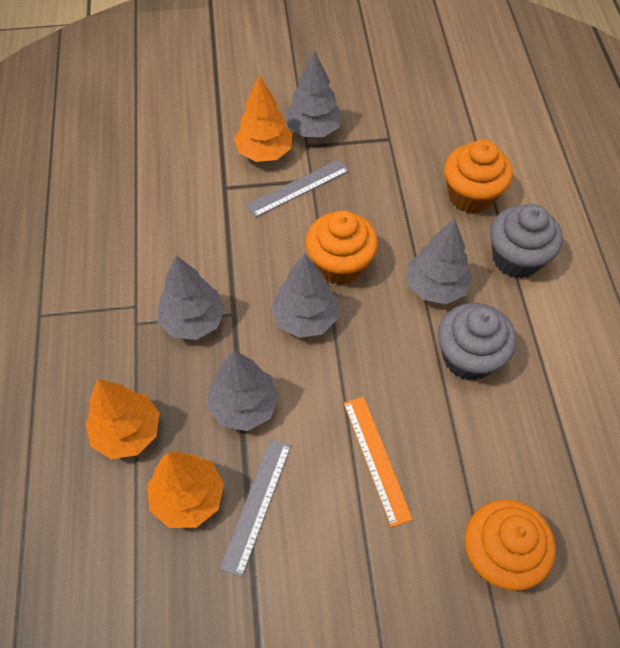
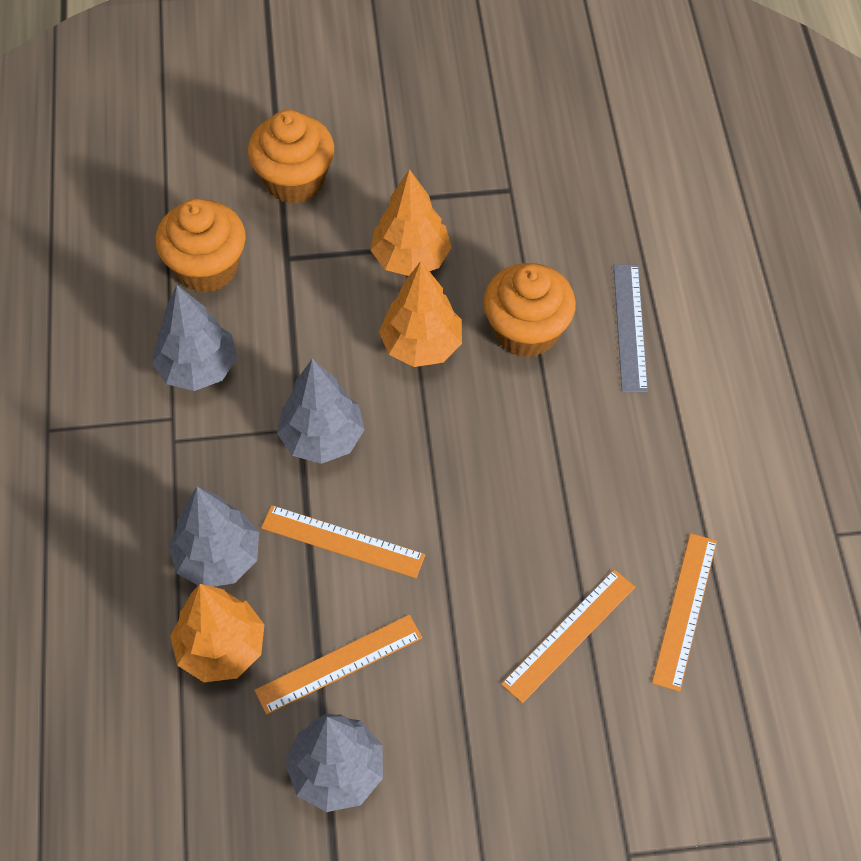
grey cupcake: 2 -> 0
grey ruler: 2 -> 1
grey tree: 5 -> 4
orange ruler: 1 -> 4

